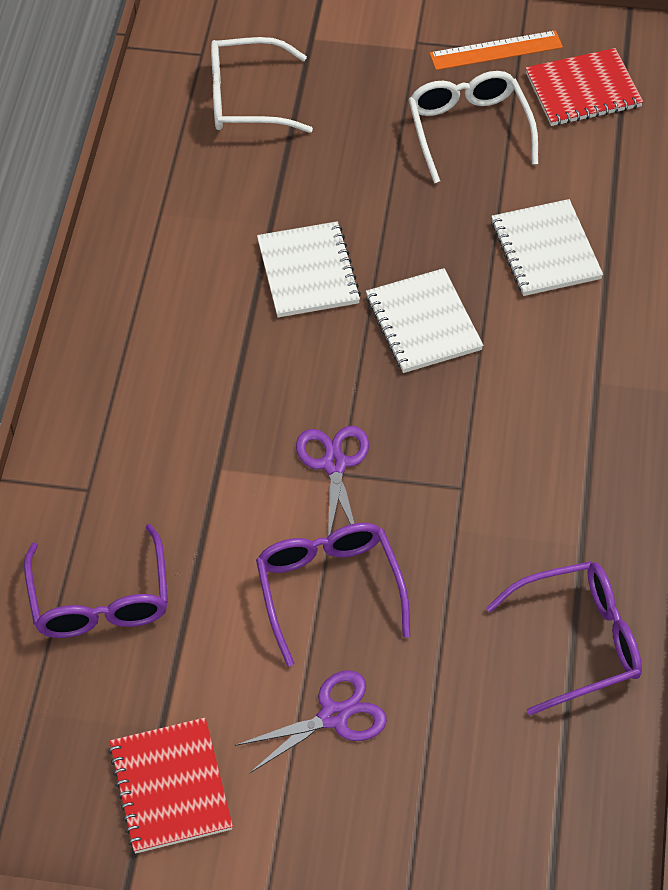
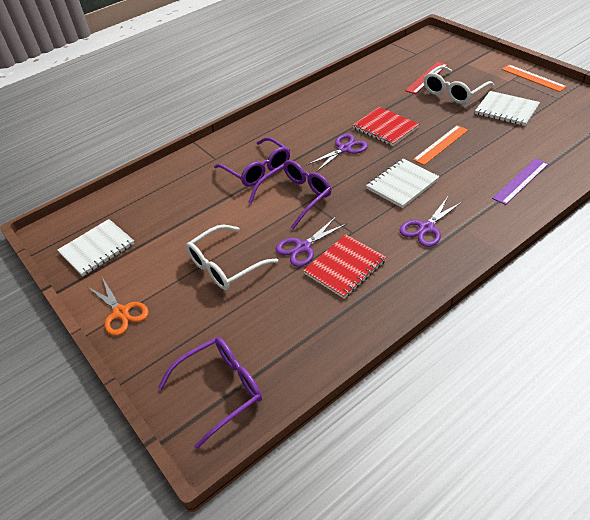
orange ruler: 1 -> 2
orange scissors: 0 -> 1
purple ruler: 0 -> 1
purple scissors: 2 -> 3
red ruler: 0 -> 1

